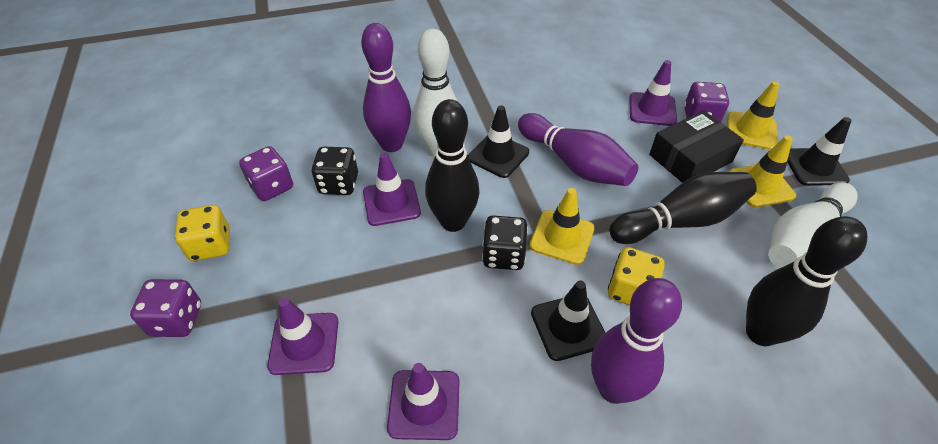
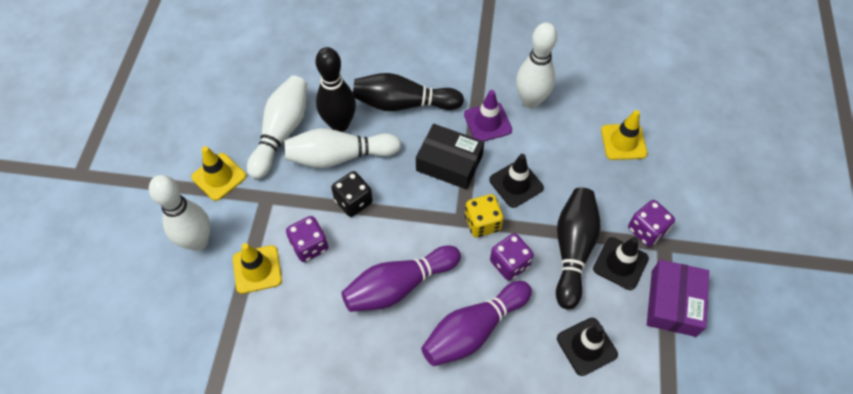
black dice: 2 -> 1
purple bowling pin: 3 -> 2
purple box: 0 -> 1
purple traffic cone: 4 -> 1
white bowling pin: 2 -> 4
yellow dice: 2 -> 1

